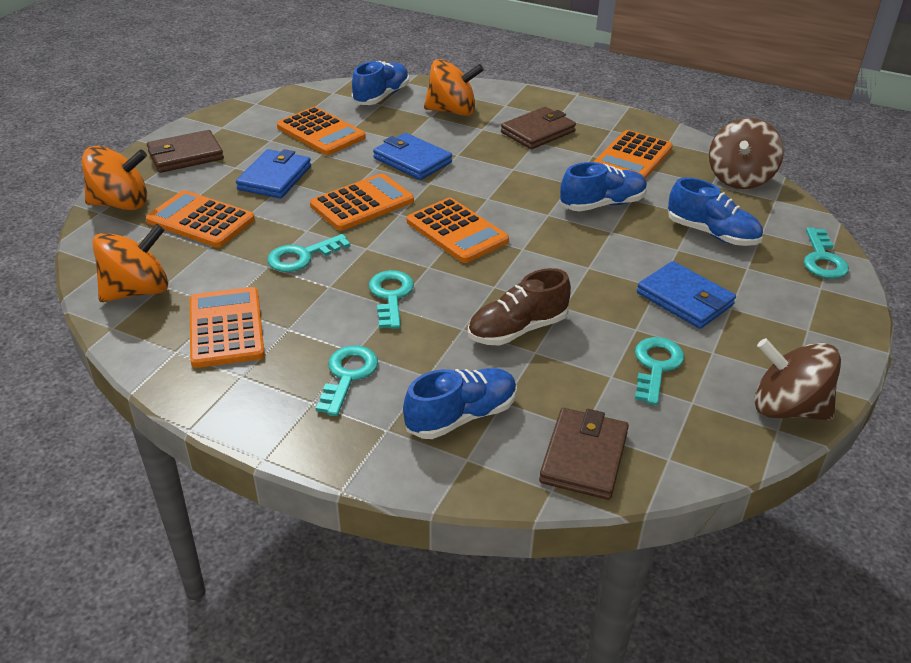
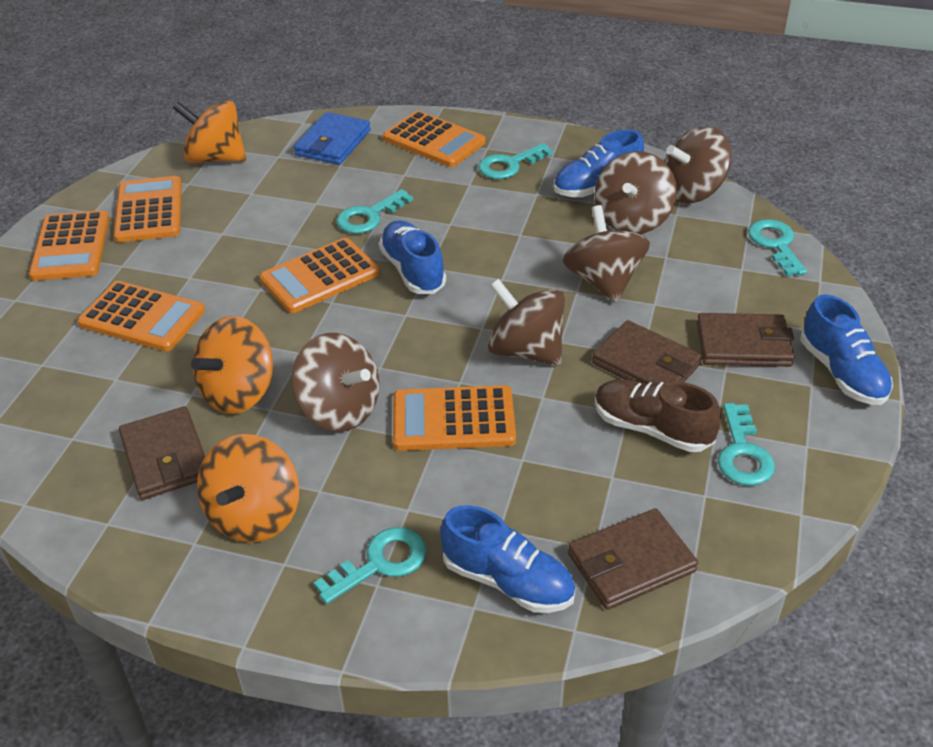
blue wallet: 3 -> 1
brown spinning top: 2 -> 5
brown wallet: 3 -> 4

